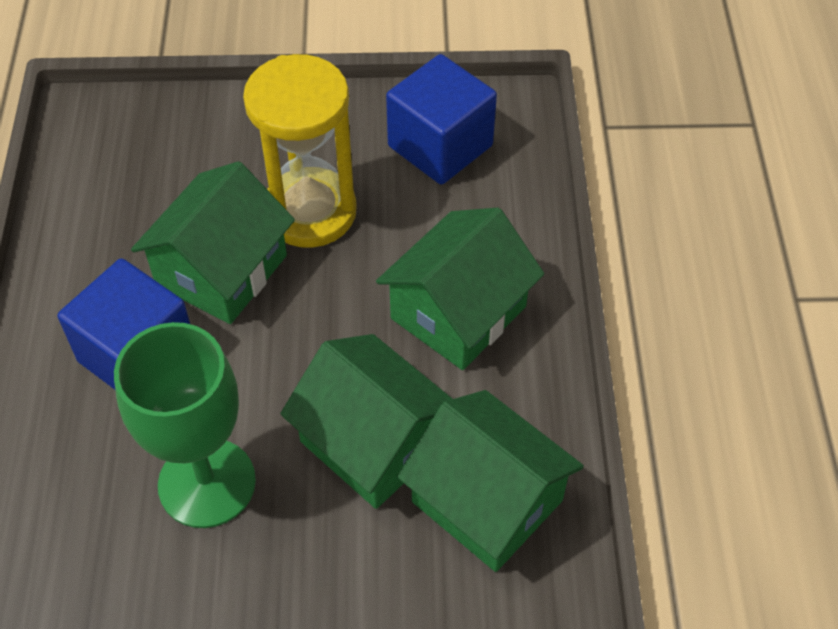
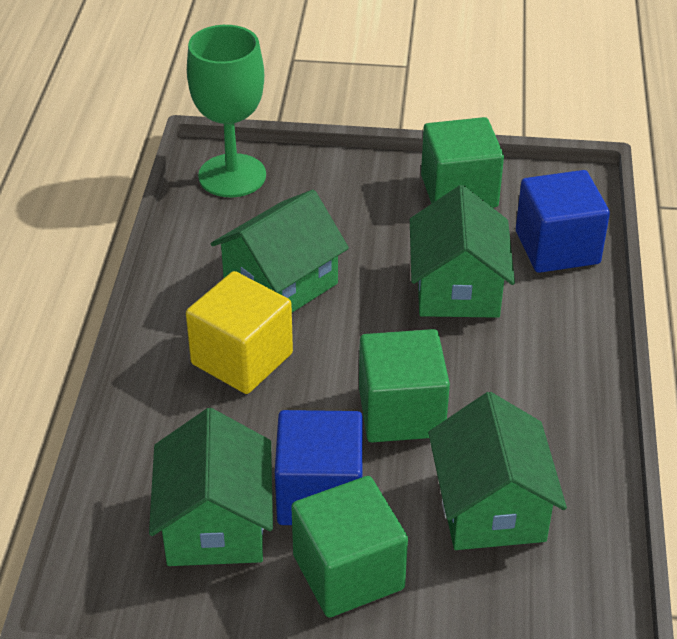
green cube: 0 -> 3
yellow cube: 0 -> 1
yellow hourglass: 1 -> 0

